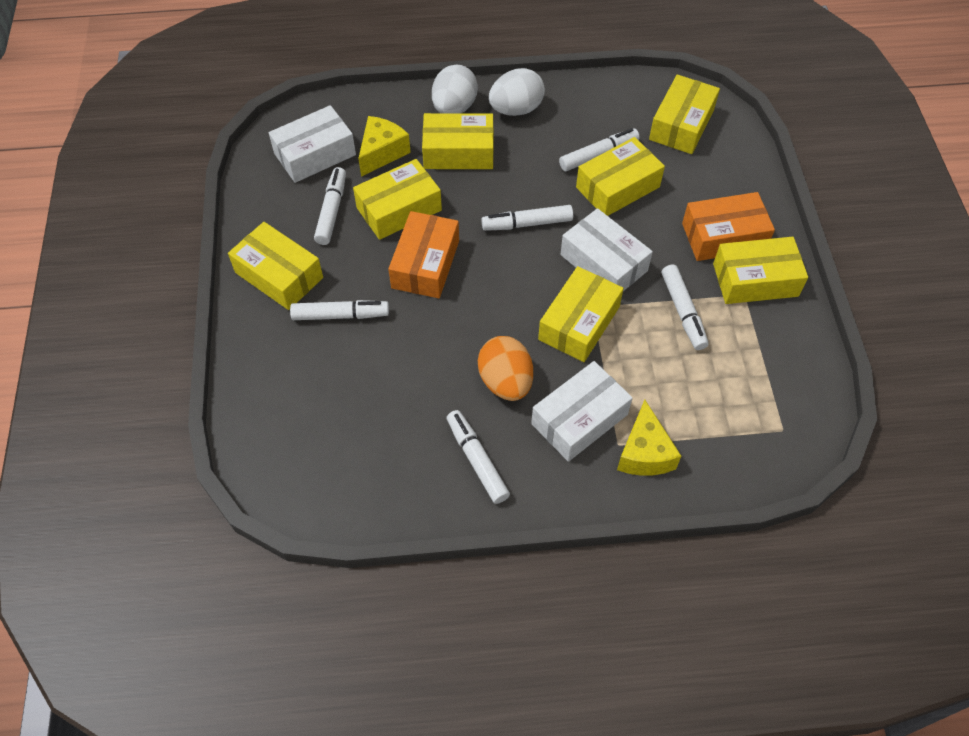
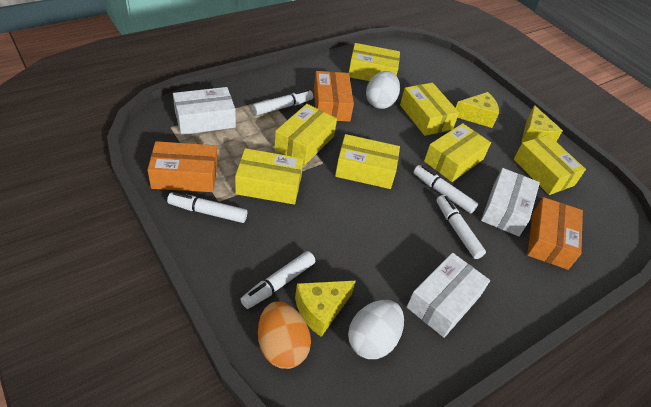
orange box: 2 -> 3
white marker: 6 -> 5
yellow cheese: 2 -> 3

